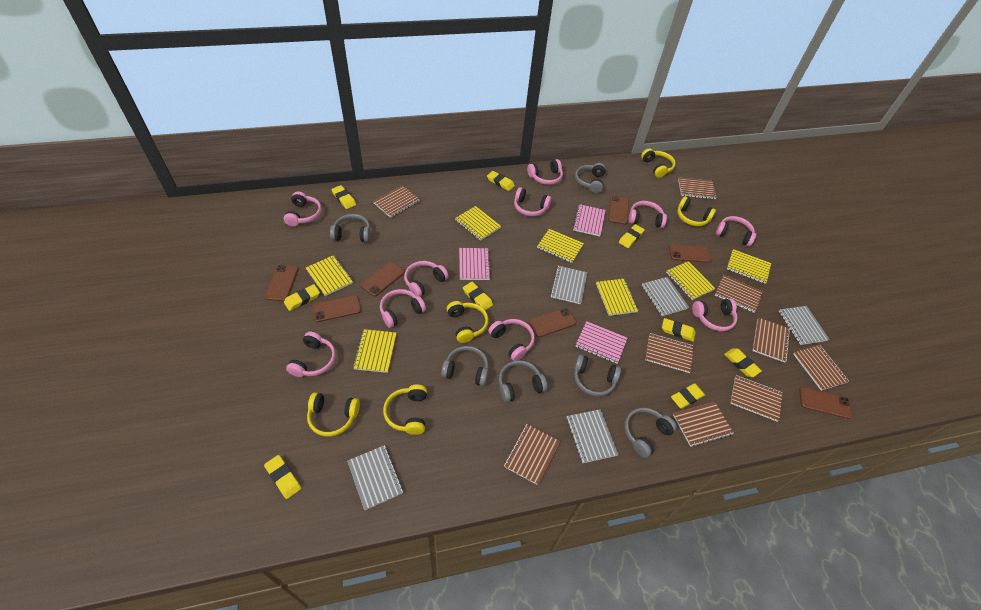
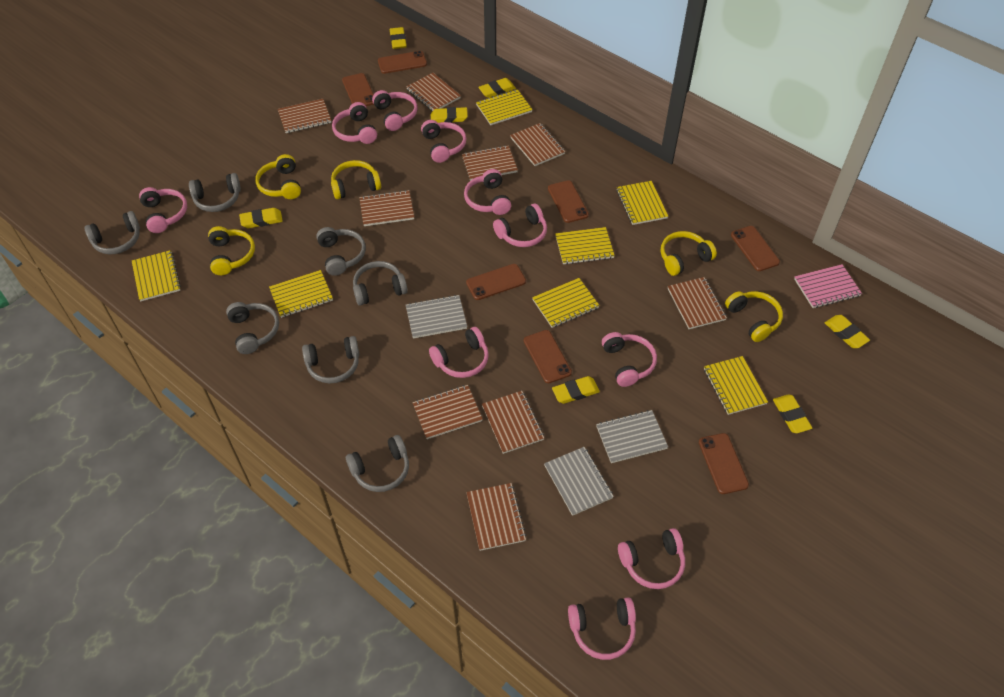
grey headphones: 6 -> 7
grey notebook: 5 -> 3
pink notebook: 3 -> 1
yellow eraser: 9 -> 7

